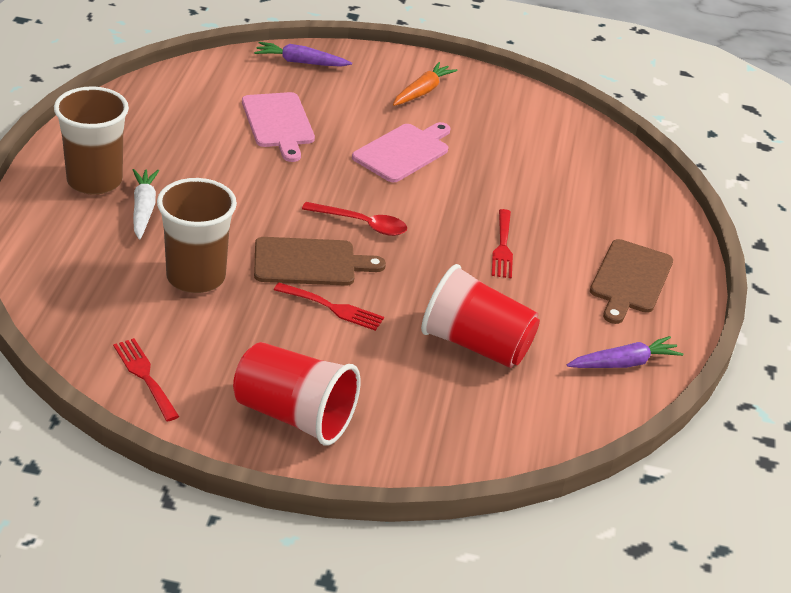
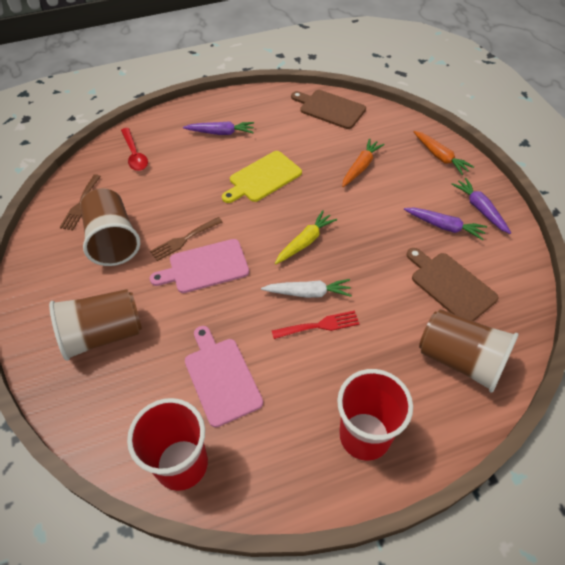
brown cup: 2 -> 3
brown fork: 0 -> 2
orange carrot: 1 -> 2
purple carrot: 2 -> 3
red fork: 3 -> 1
yellow carrot: 0 -> 1
yellow cutting board: 0 -> 1

